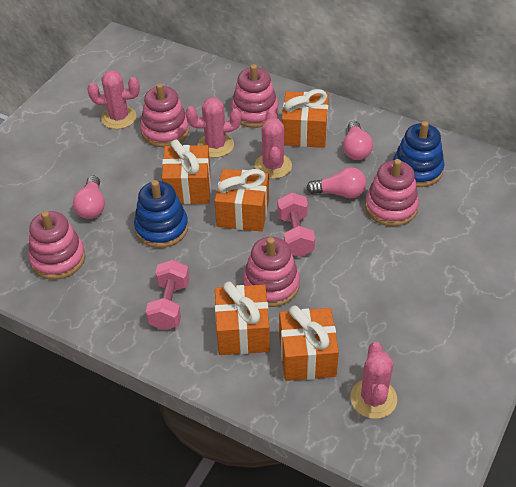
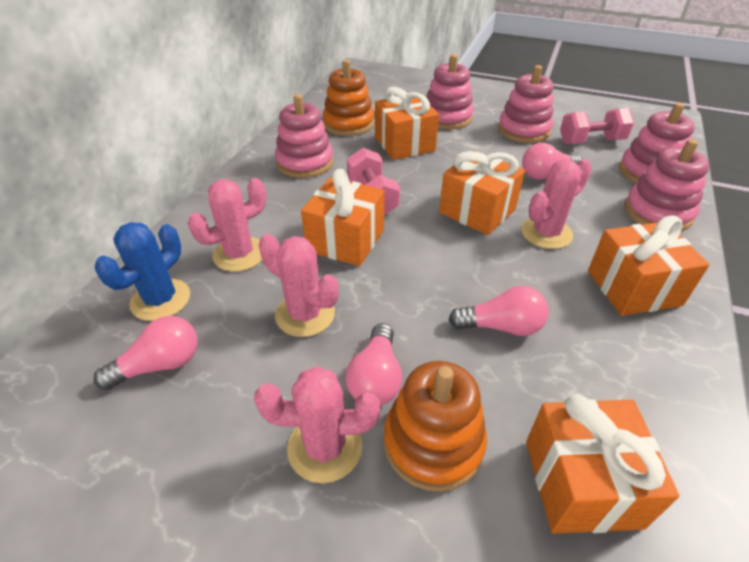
blue cactus: 0 -> 1
blue stacking toy: 2 -> 0
orange stacking toy: 0 -> 2
pink light bulb: 3 -> 4

